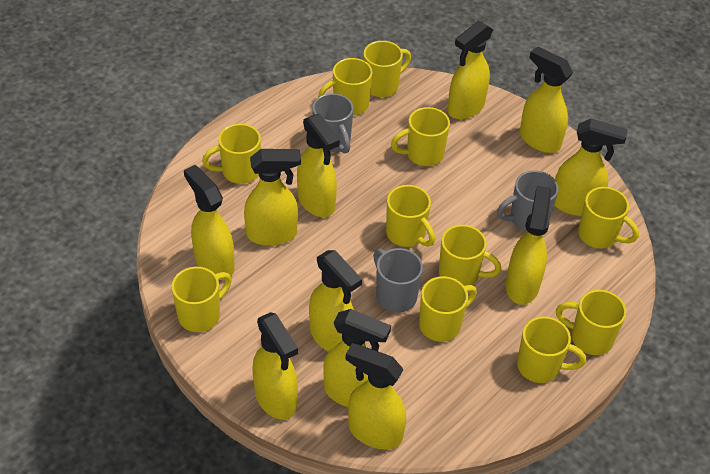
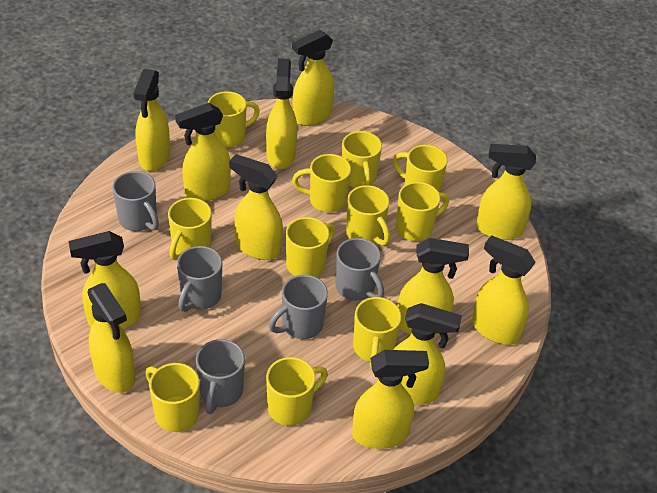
grey mug: 3 -> 5
yellow spray bottle: 11 -> 12

